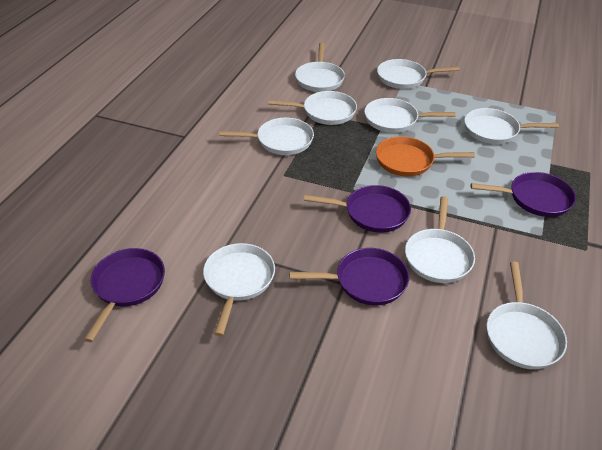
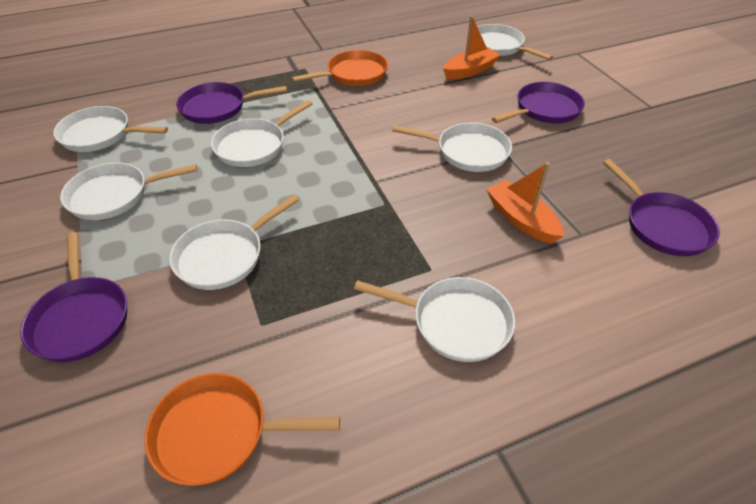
orange boat: 0 -> 2
orange pan: 1 -> 2
white pan: 9 -> 7

